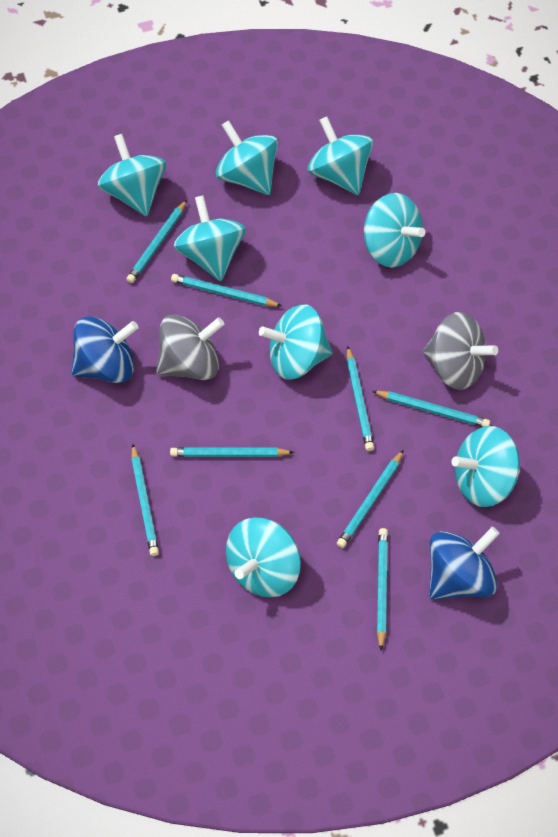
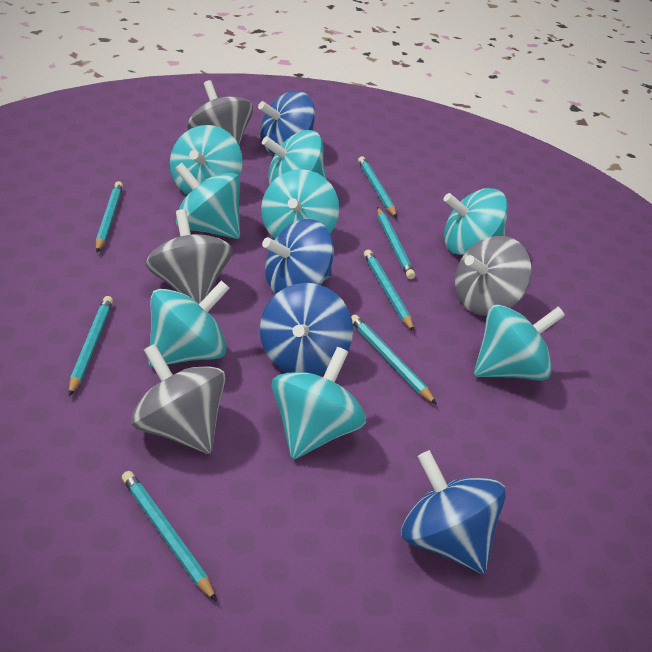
blue spinning top: 2 -> 4
grey spinning top: 2 -> 4
turquoise pencil: 8 -> 7

